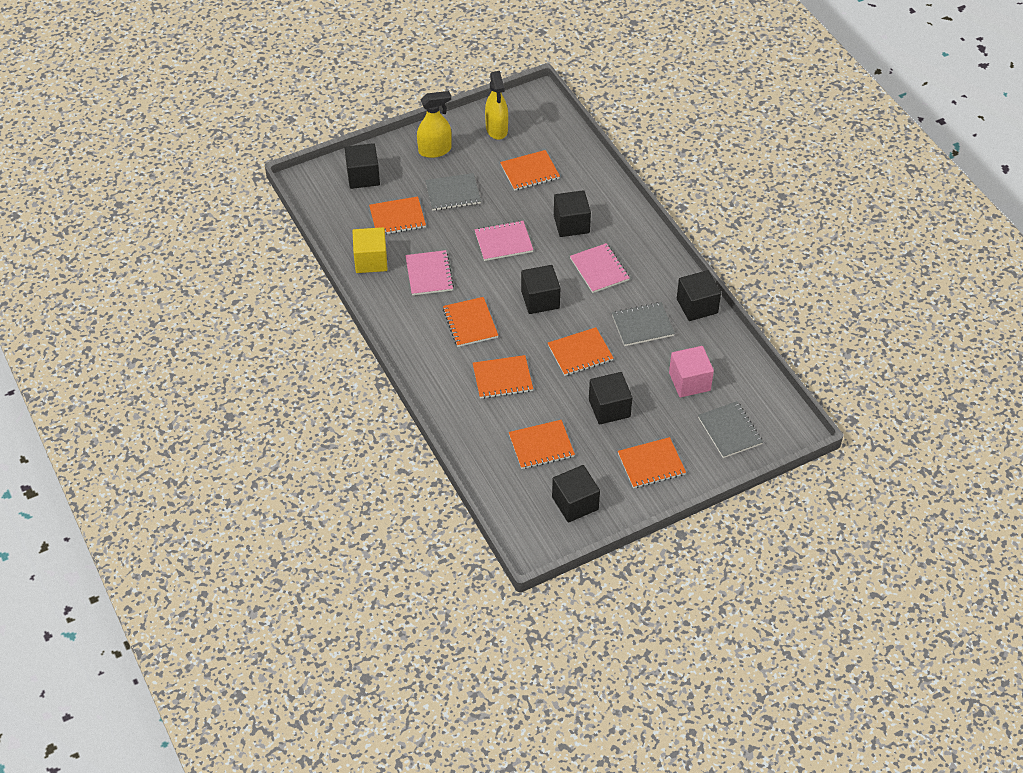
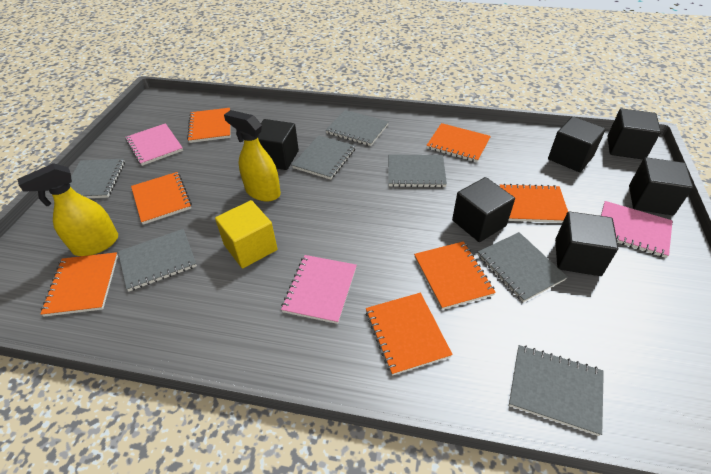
grey notebook: 3 -> 7
pink cube: 1 -> 0

